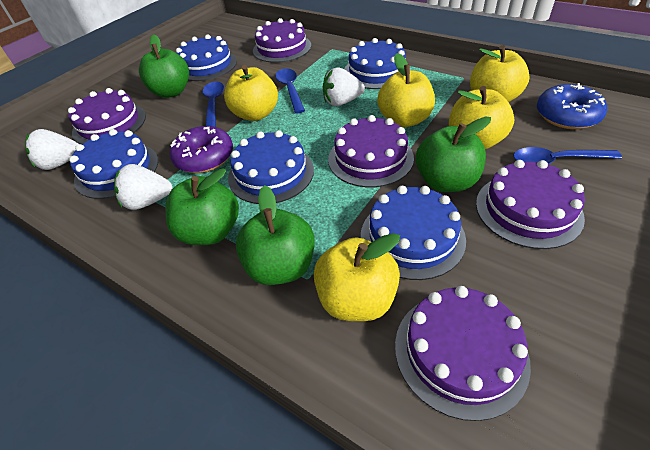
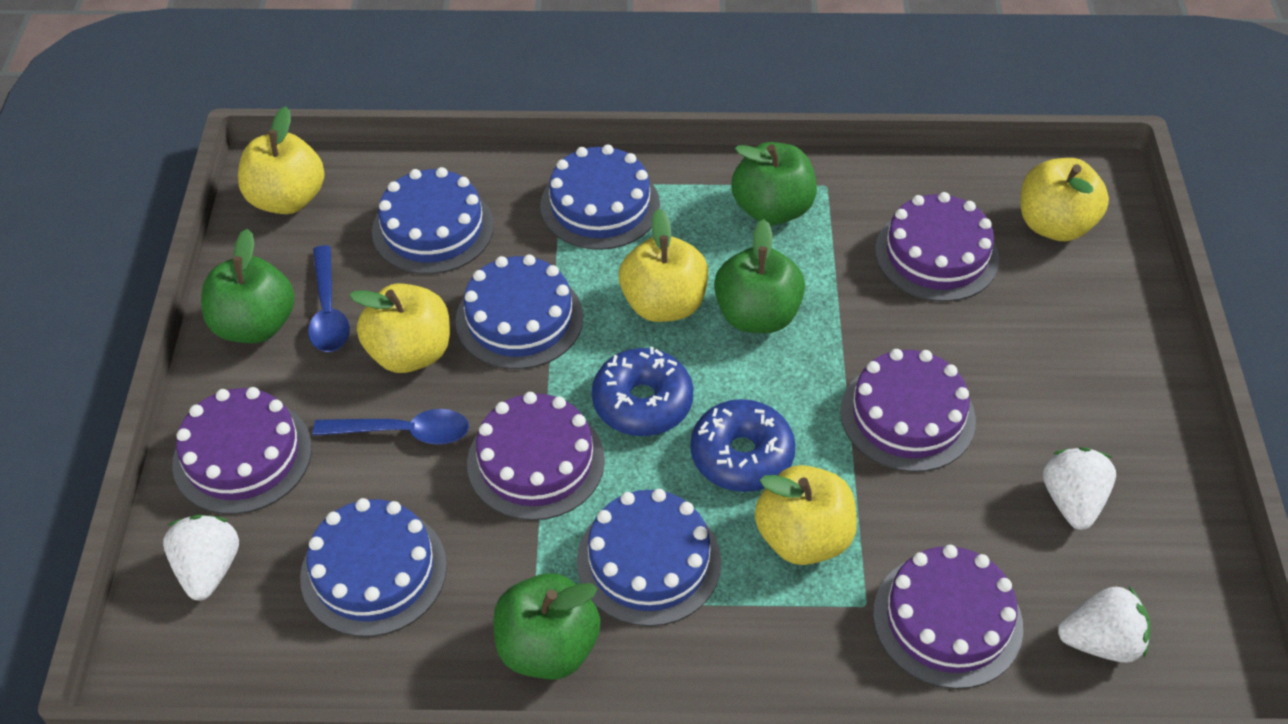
blue donut: 1 -> 2
blue spoon: 3 -> 2
purple donut: 1 -> 0

